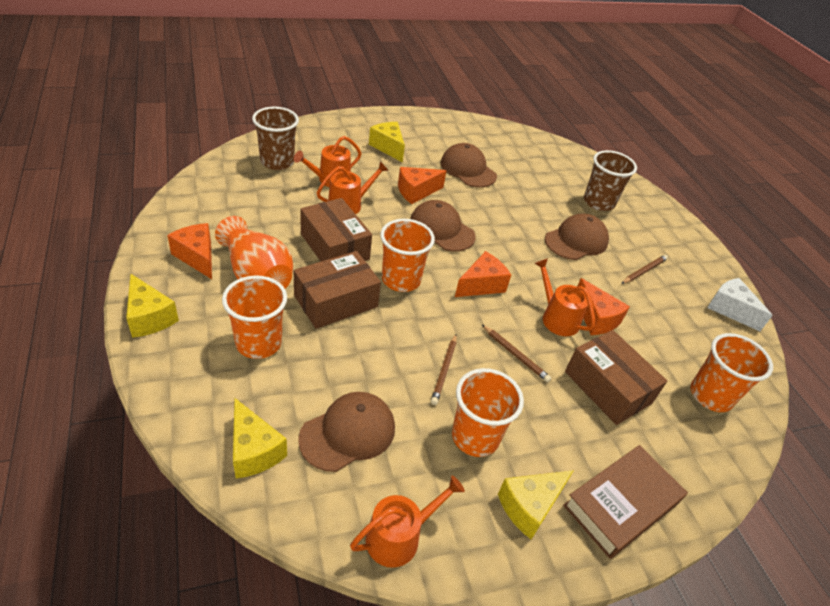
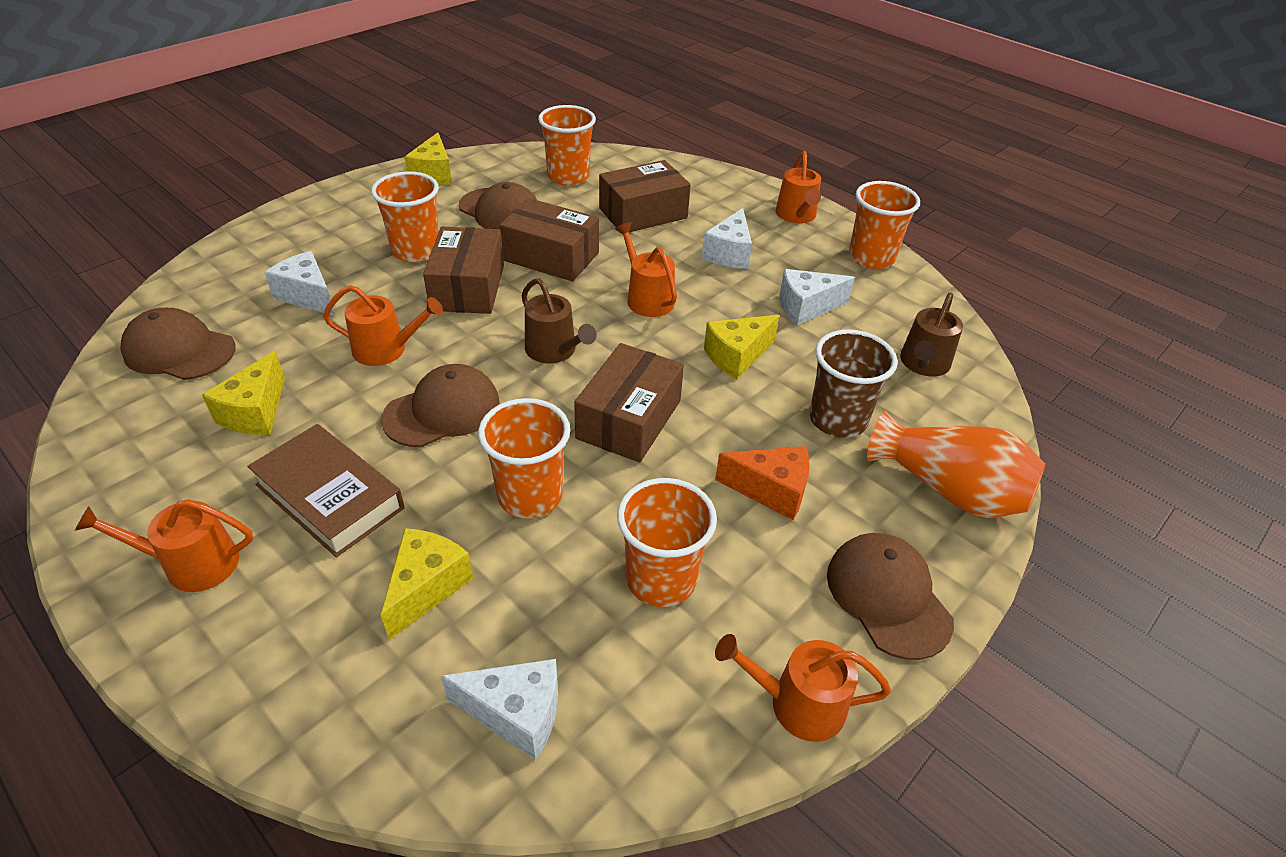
brown box: 3 -> 4
brown cup: 2 -> 1
brown pencil: 3 -> 0
brown watering can: 0 -> 2
orange cheese: 4 -> 1
orange cup: 4 -> 5
orange watering can: 4 -> 5
white cheese: 1 -> 4

